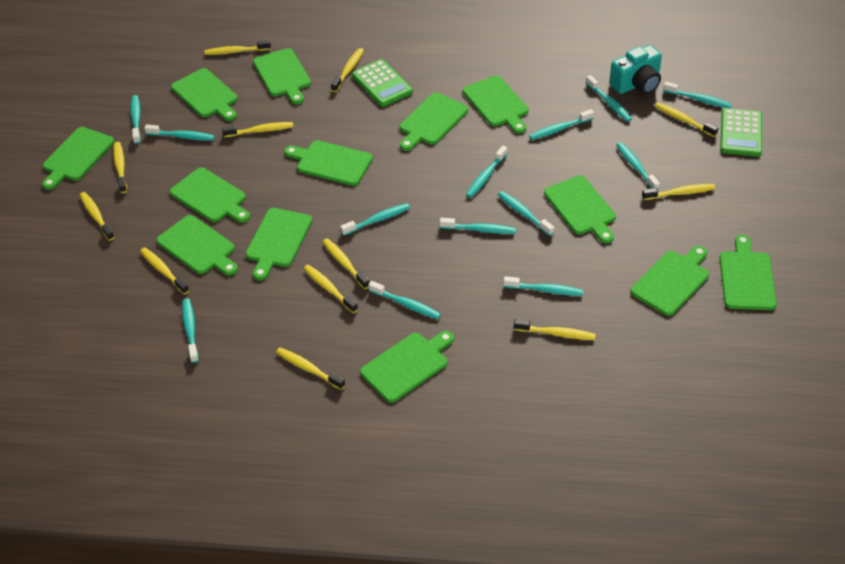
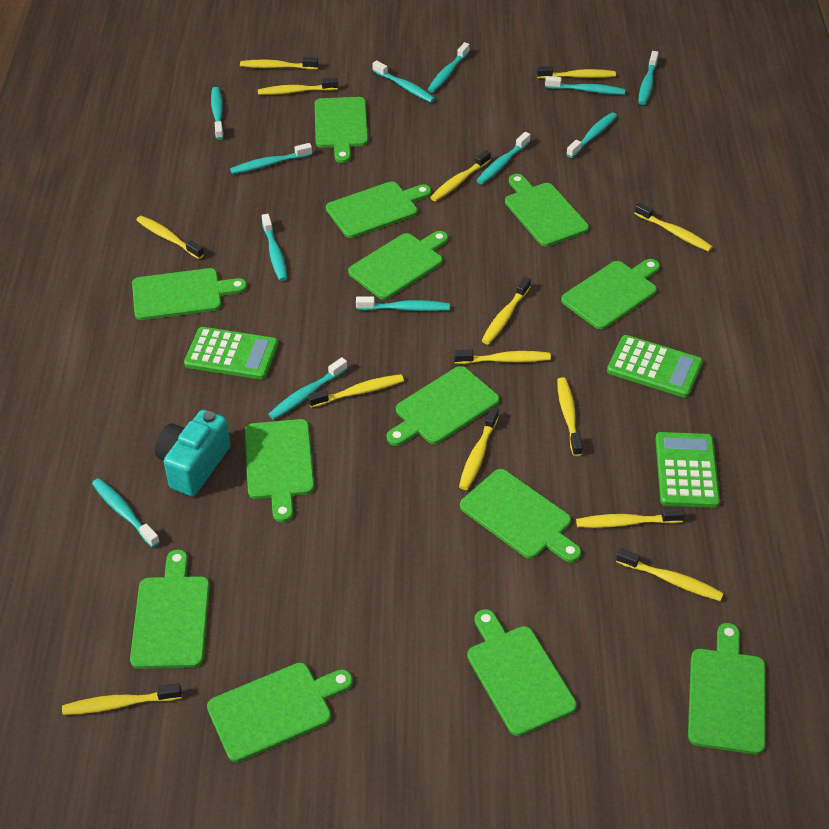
green calculator: 2 -> 3
turquoise toothbrush: 13 -> 12
yellow toothbrush: 12 -> 14

